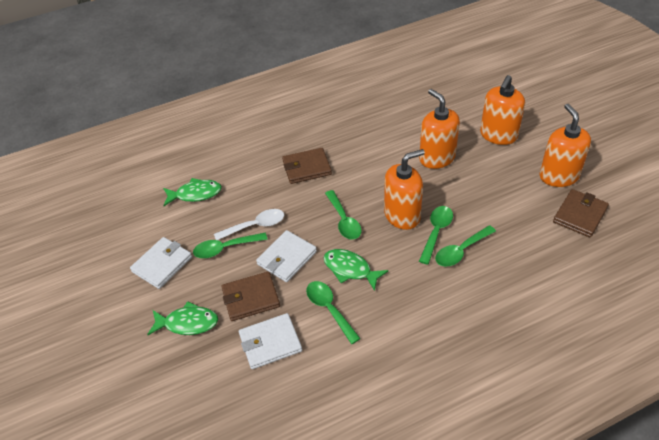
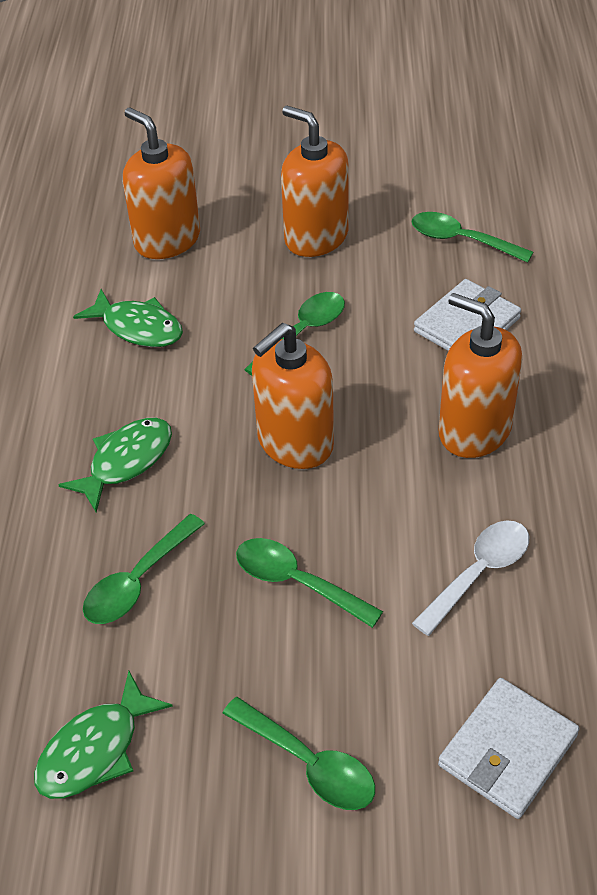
brown wallet: 3 -> 0
white wallet: 3 -> 2

